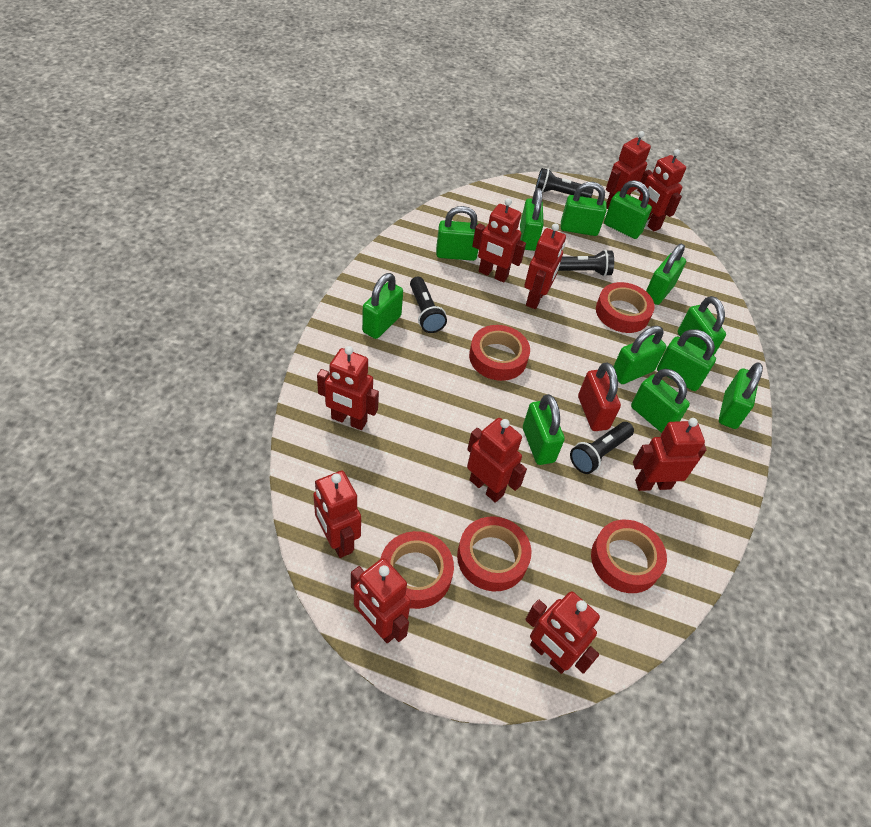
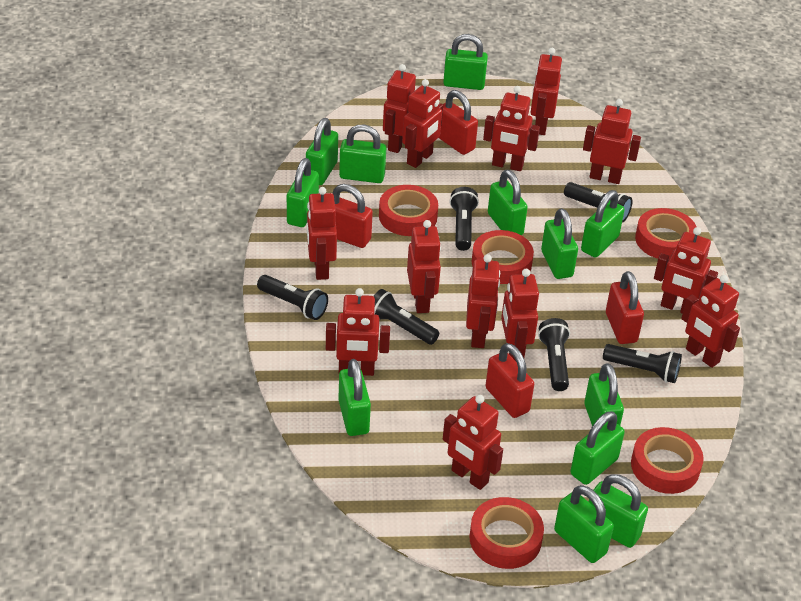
black flashlight: 4 -> 6
red padlock: 1 -> 4
red robot: 10 -> 13

